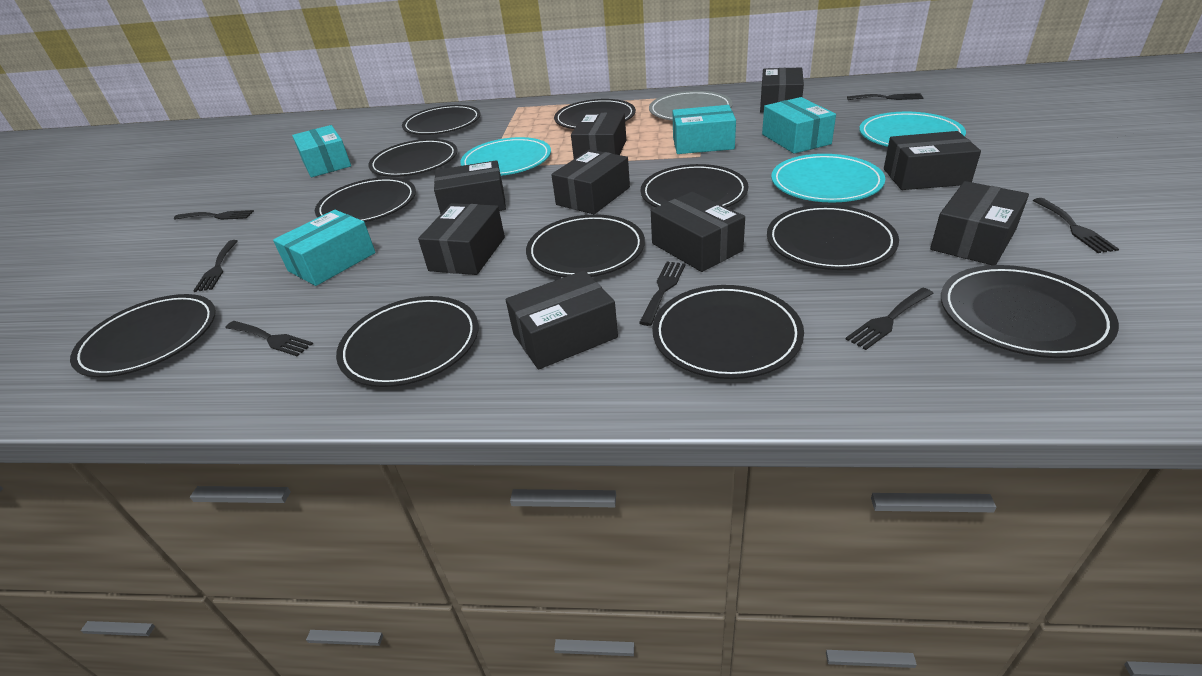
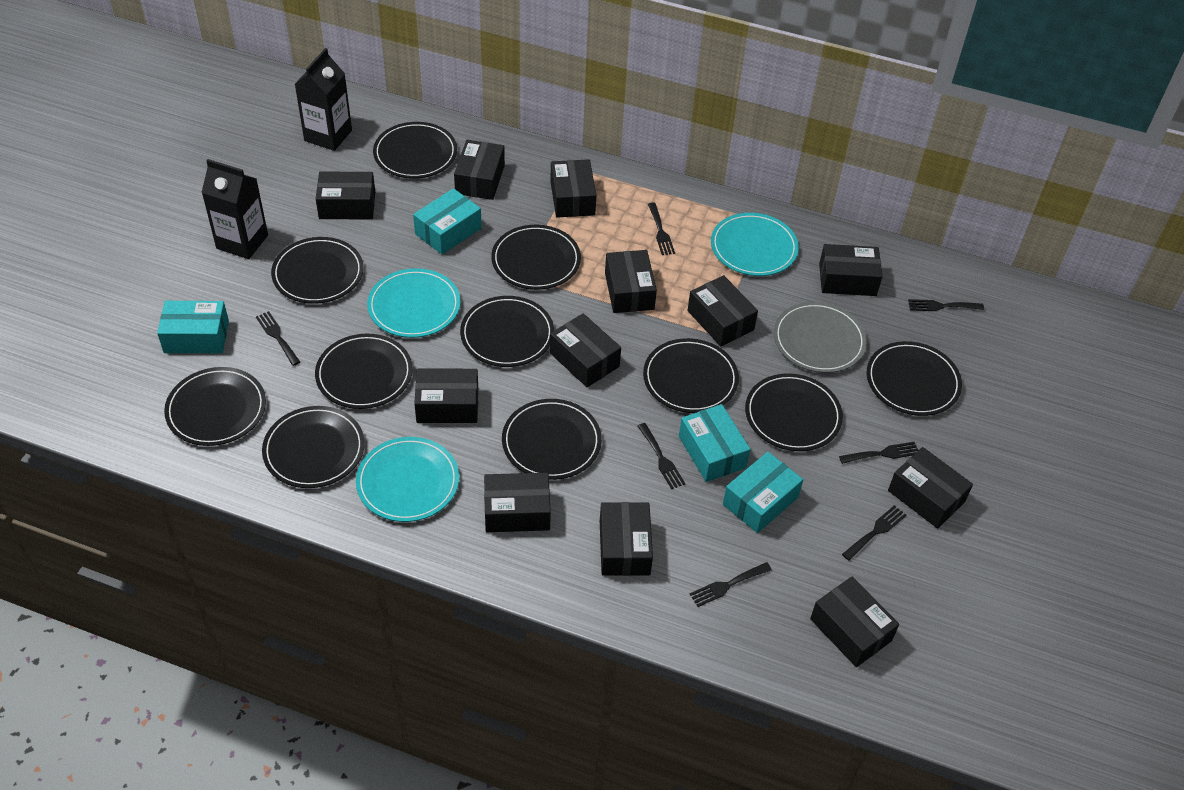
black box: 9 -> 12
black carton: 0 -> 2

